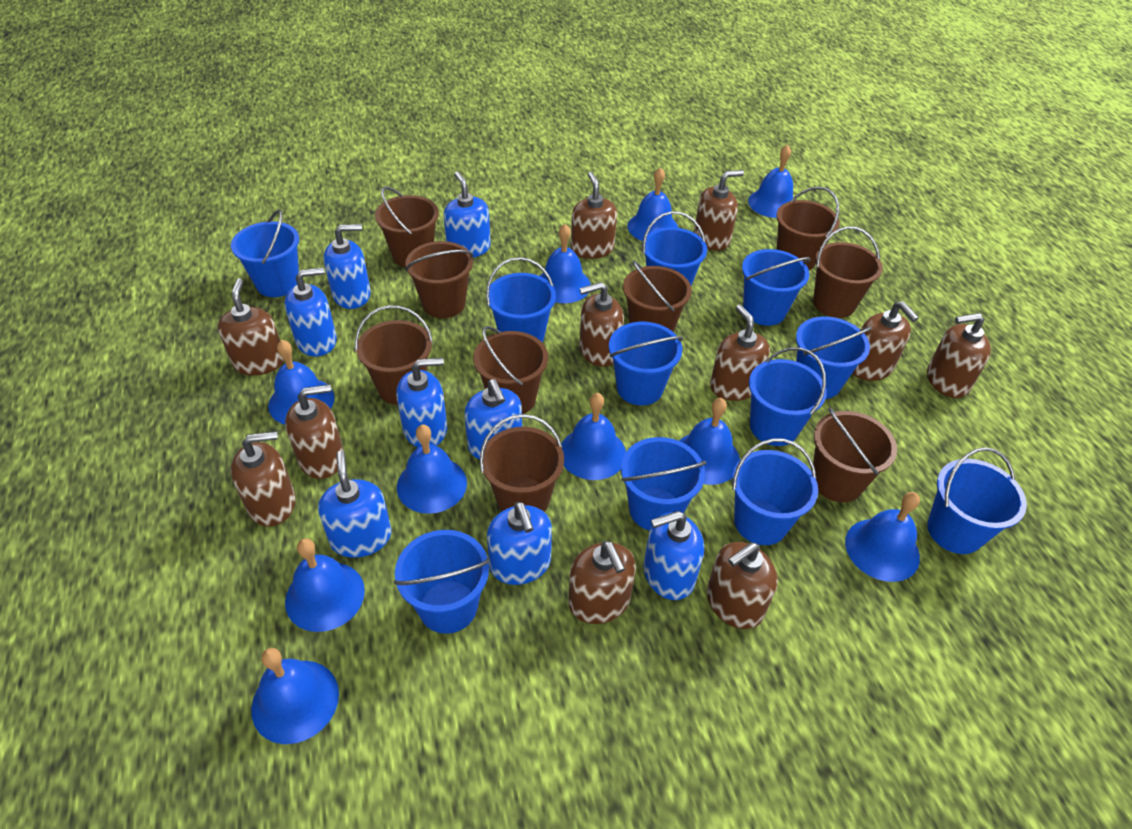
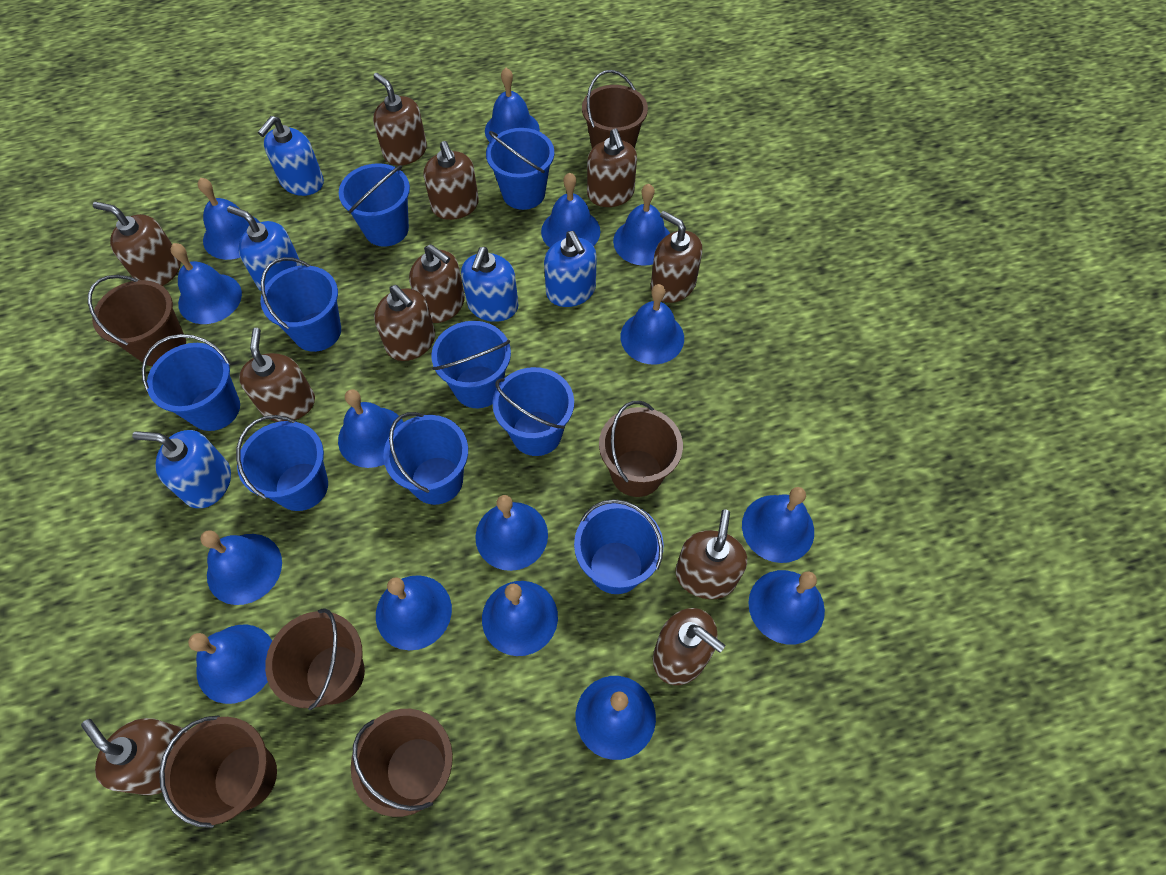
blue bell: 10 -> 15
blue bucket: 11 -> 9
blue soap dispenser: 8 -> 5
brown bucket: 9 -> 6

